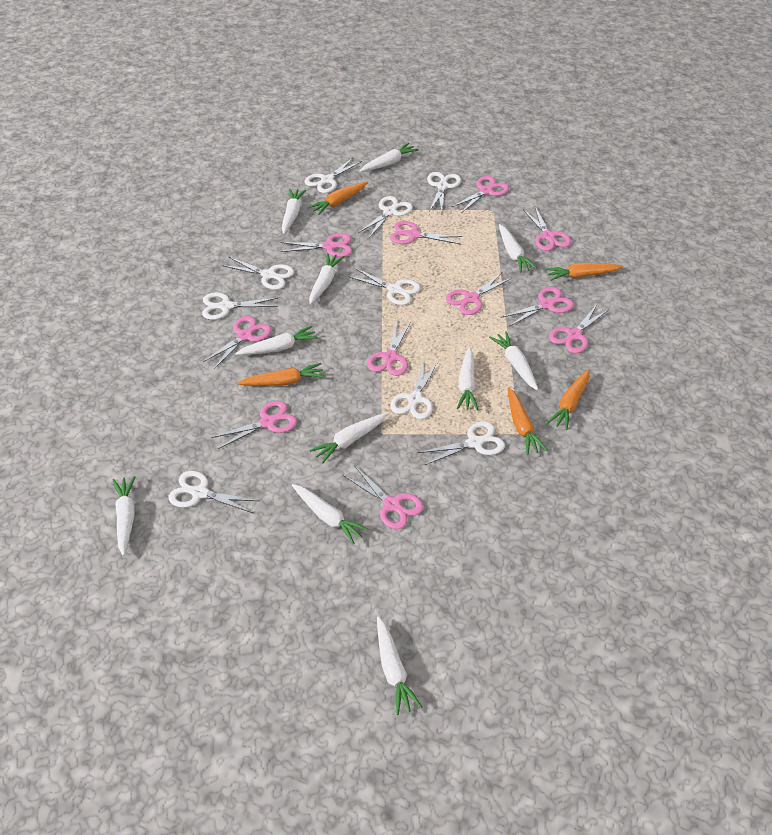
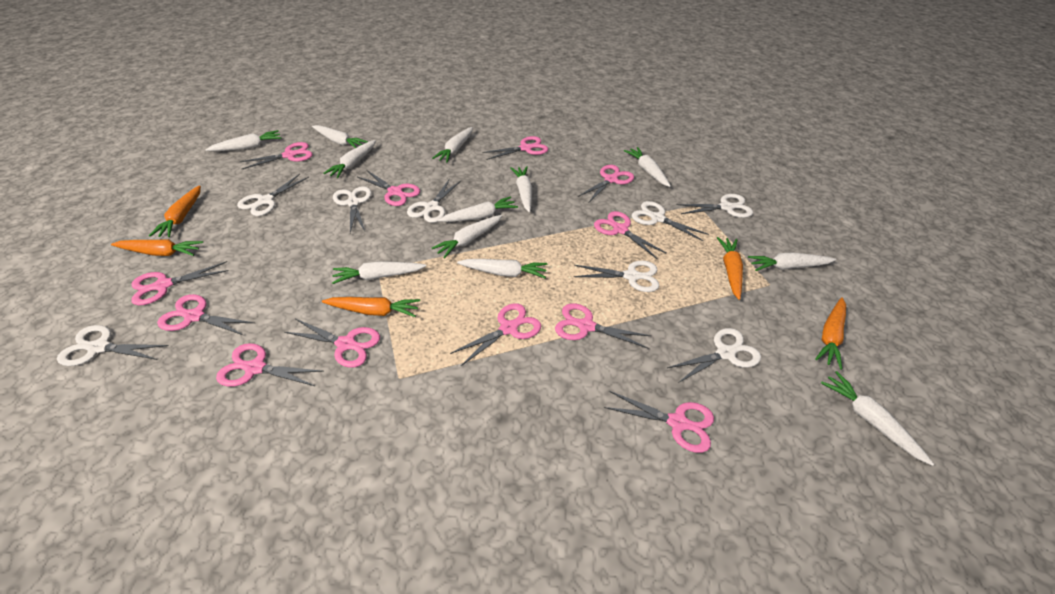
pink scissors: 11 -> 12
white carrot: 11 -> 12
white scissors: 9 -> 8

